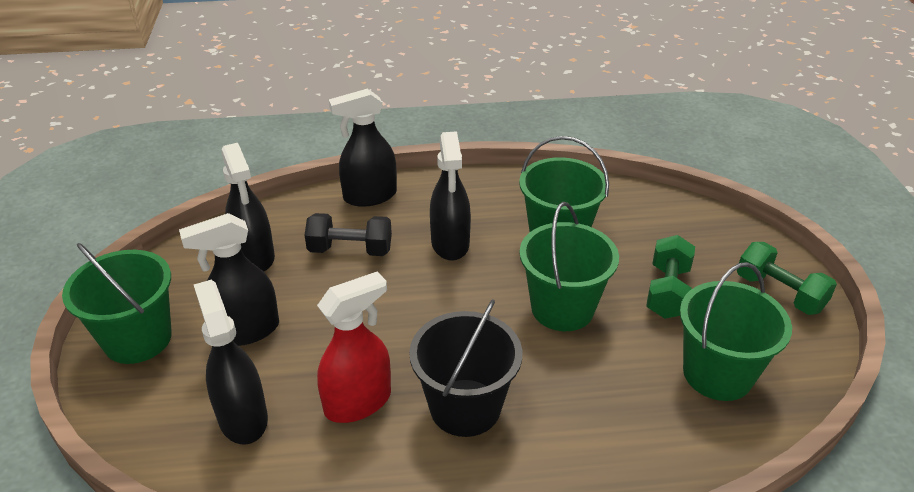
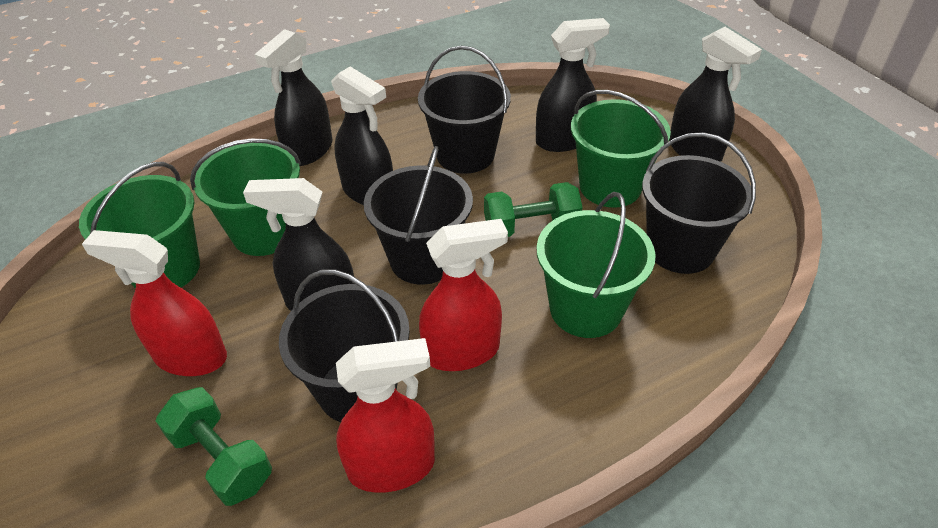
black bucket: 1 -> 4
black dumbbell: 1 -> 0
red spray bottle: 1 -> 3

